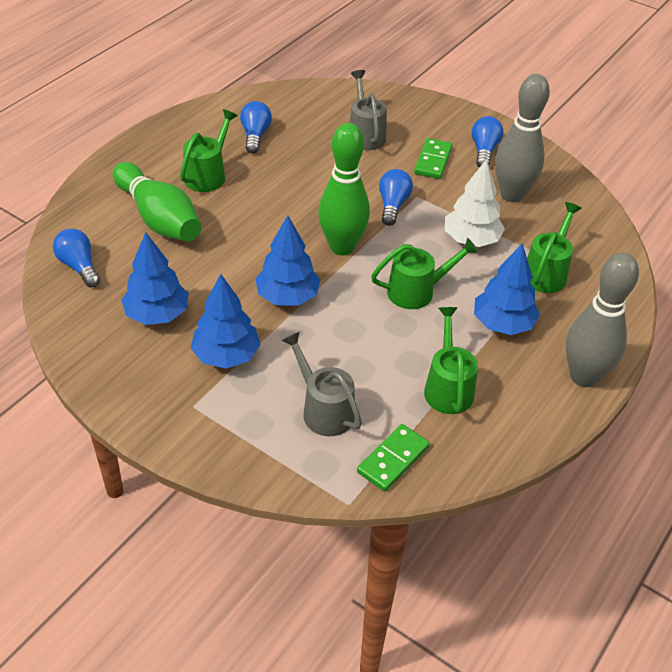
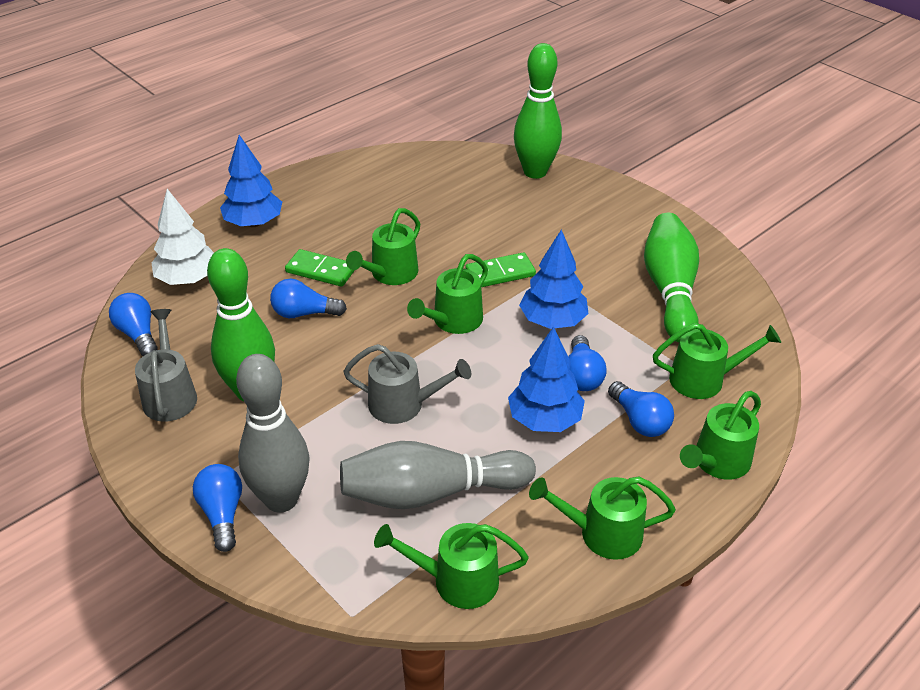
blue light bulb: 4 -> 5
blue tree: 4 -> 3
green bowling pin: 2 -> 3
green watering can: 4 -> 6

